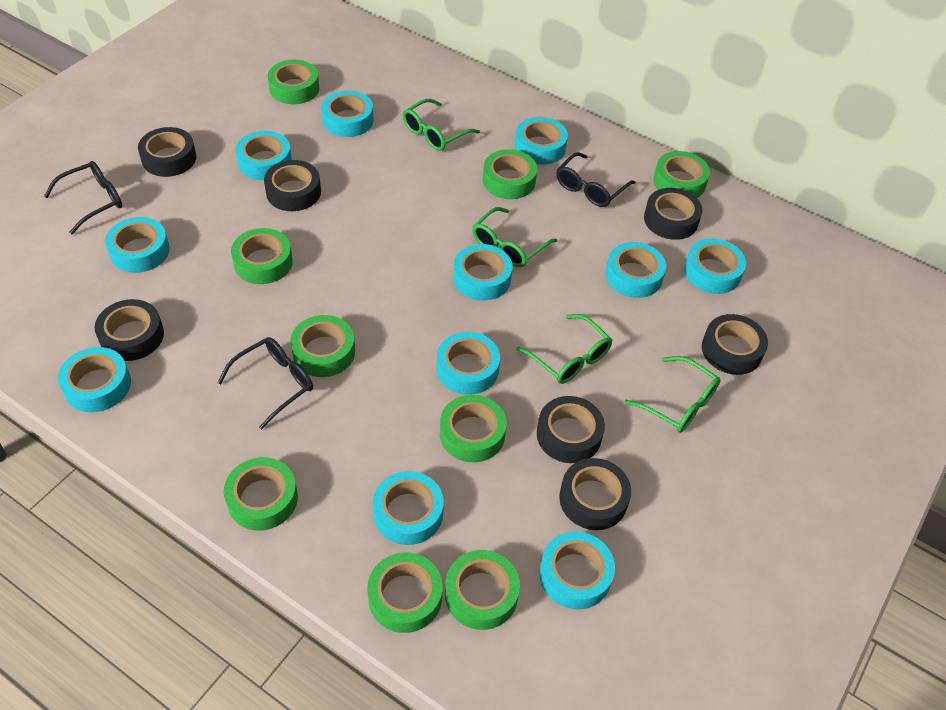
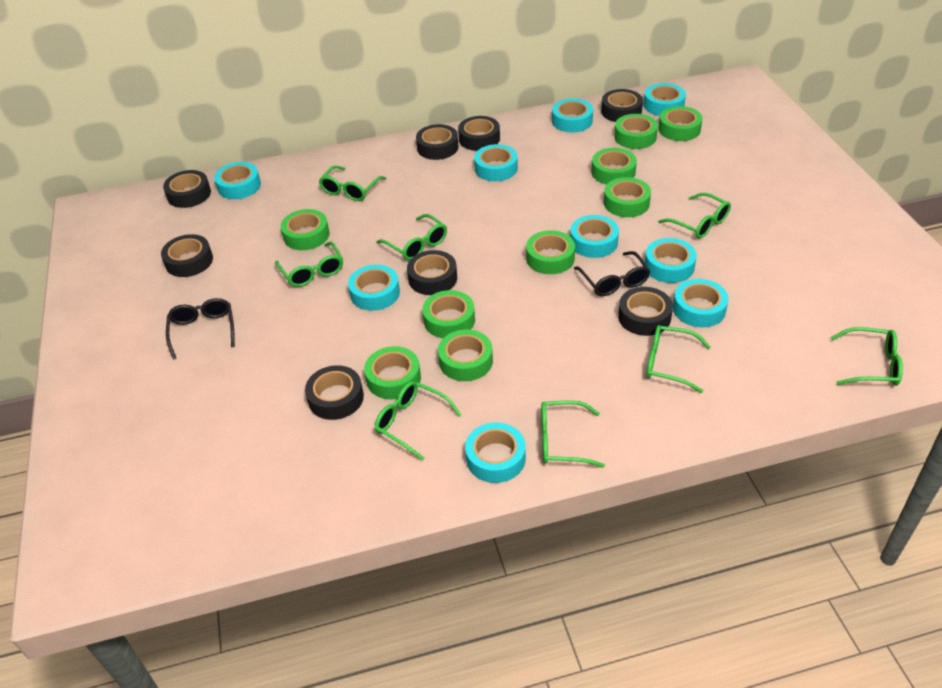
black glasses: 3 -> 2
black tape: 7 -> 8
green glasses: 4 -> 8
turquoise tape: 11 -> 9

